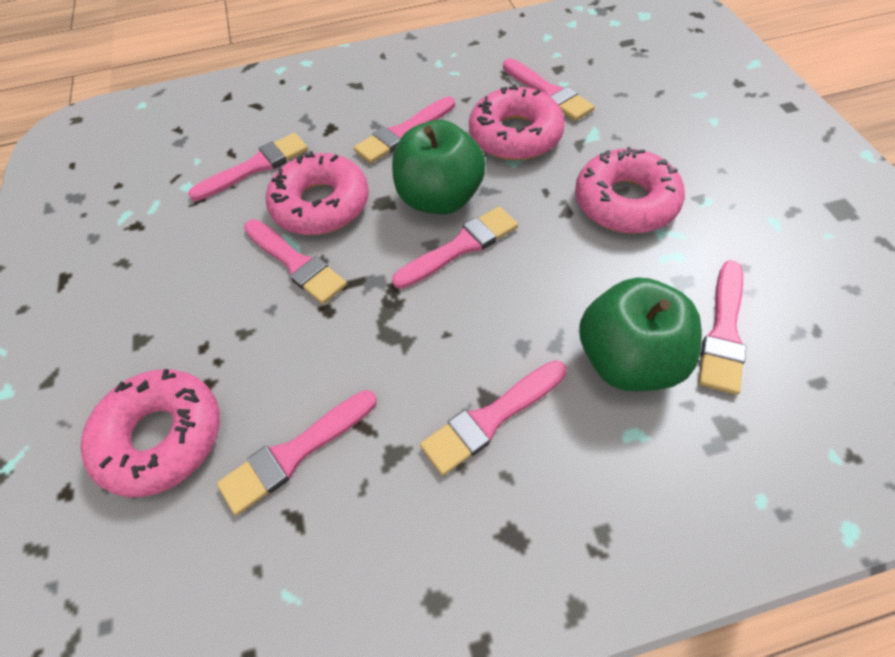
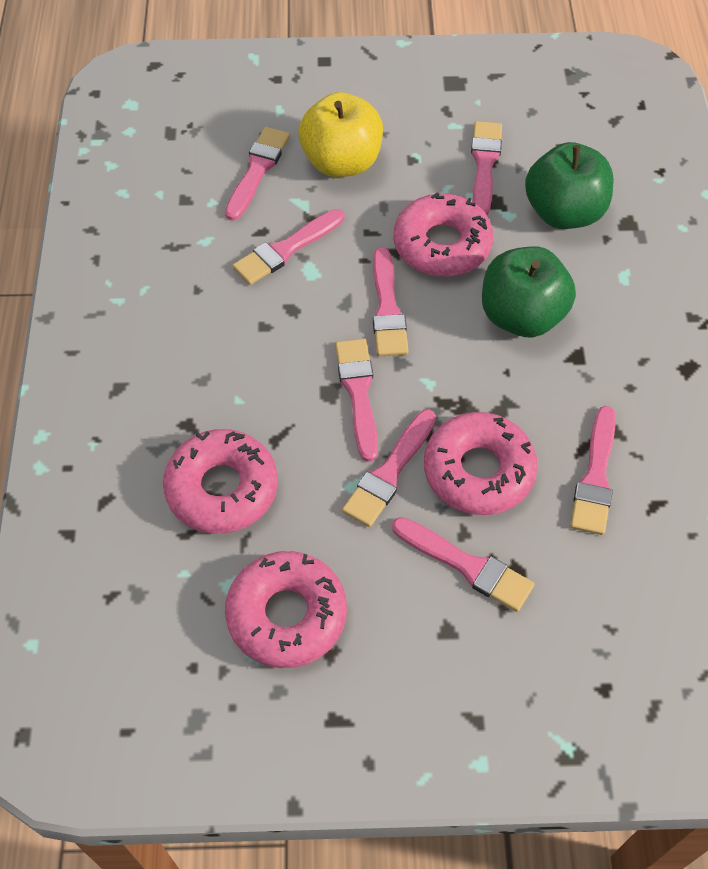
yellow apple: 0 -> 1

